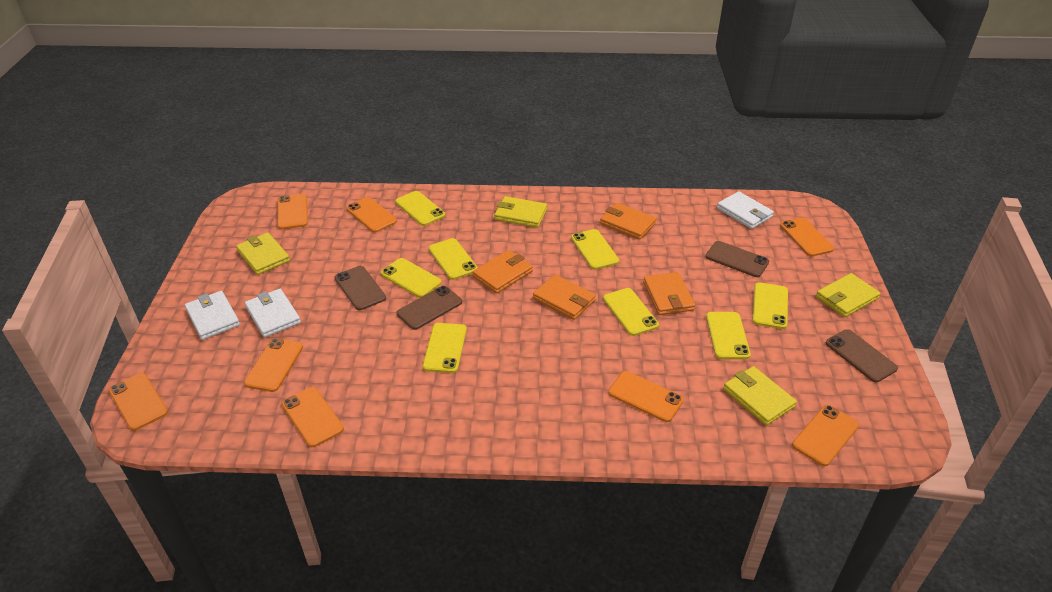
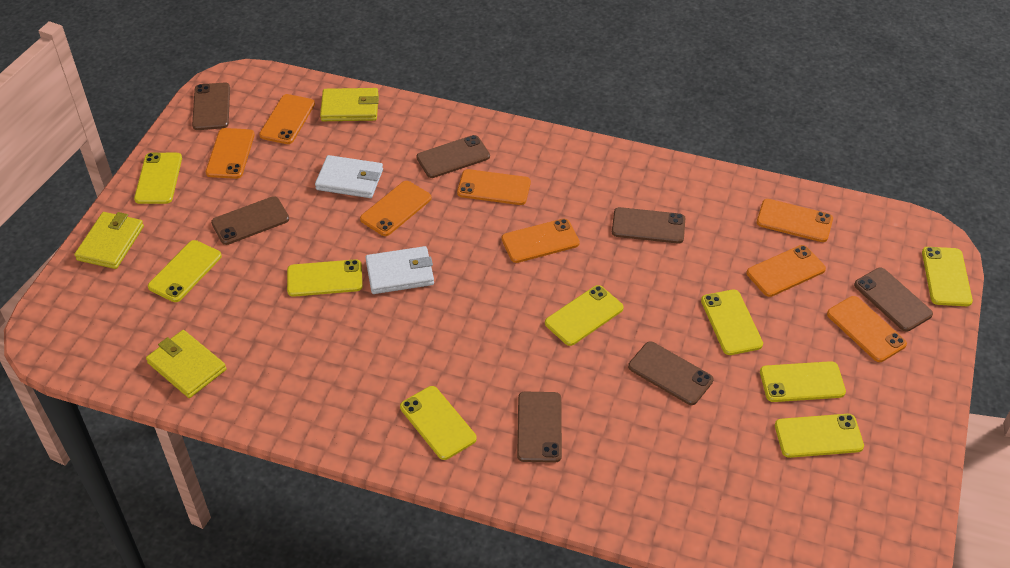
brown phone: 4 -> 7
orange wallet: 4 -> 0
white wallet: 3 -> 2
yellow phone: 8 -> 9
yellow wallet: 4 -> 3

